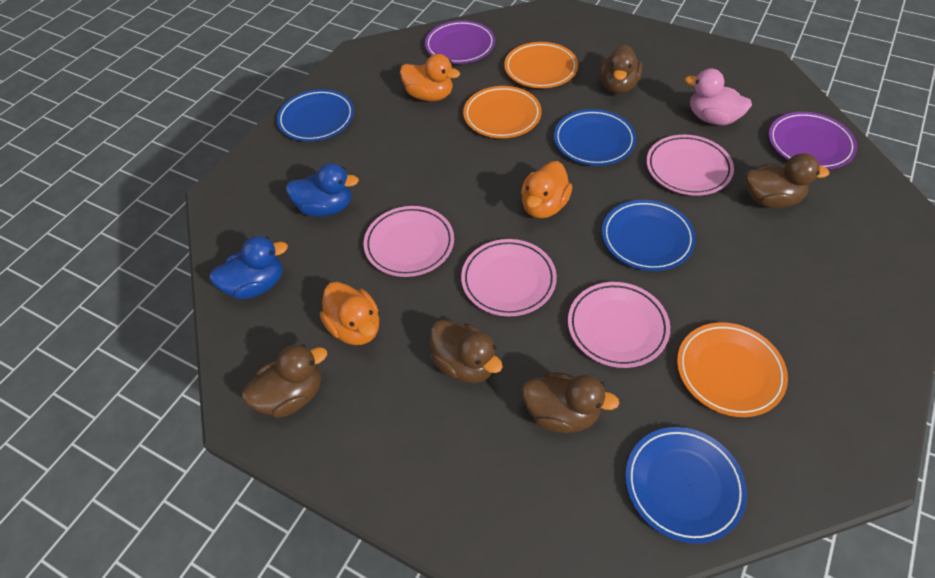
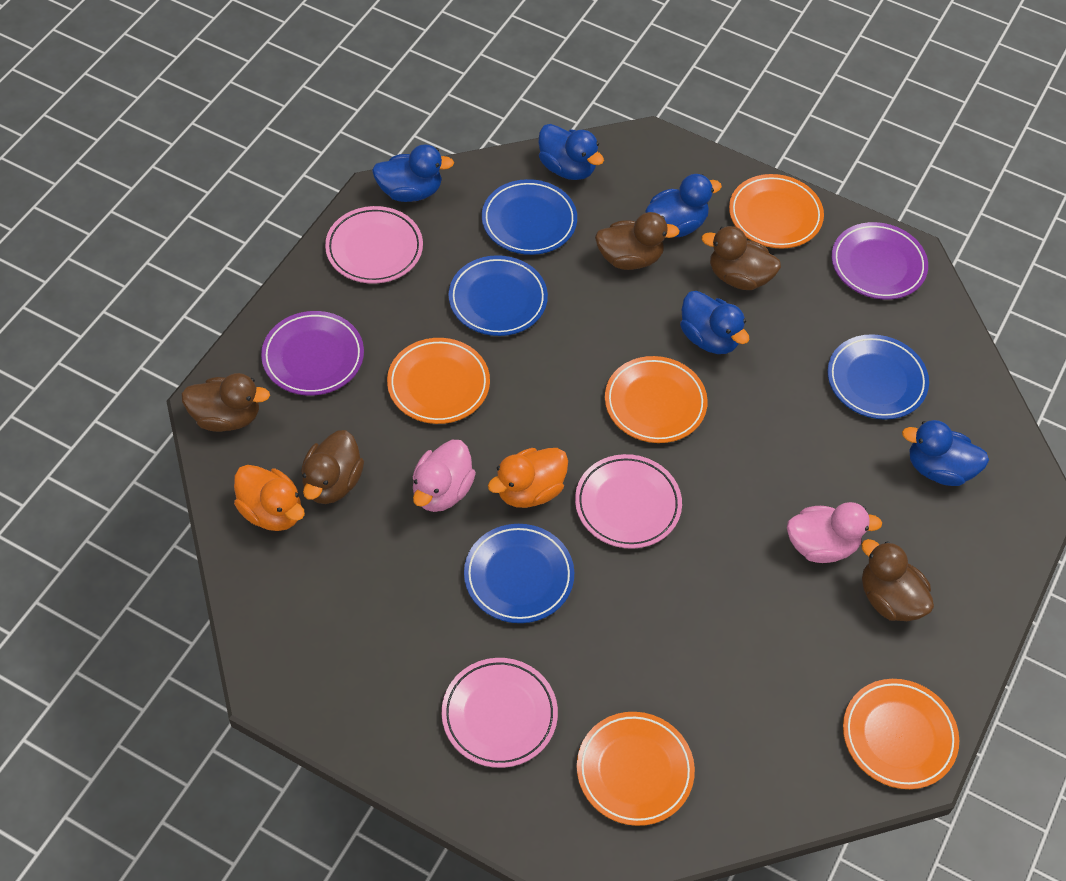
blue duck: 2 -> 5
orange duck: 3 -> 2
orange plate: 3 -> 5
pink duck: 1 -> 2
pink plate: 4 -> 3

